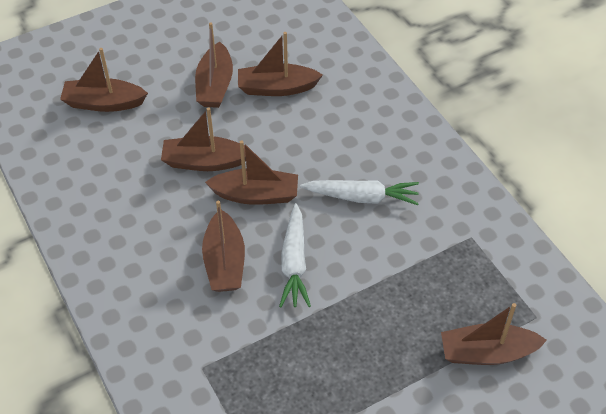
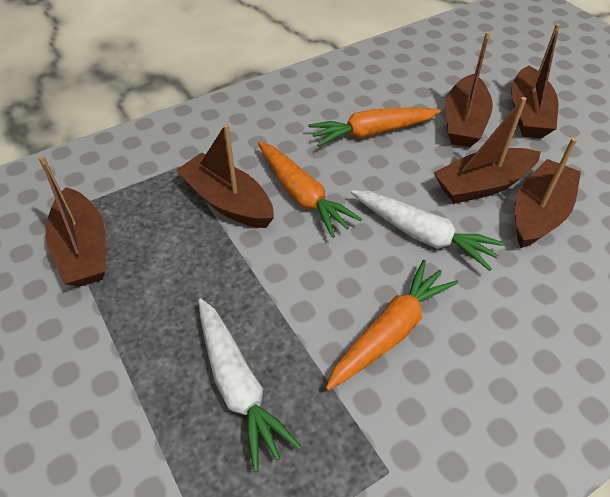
brown boat: 7 -> 6
orange carrot: 0 -> 3

